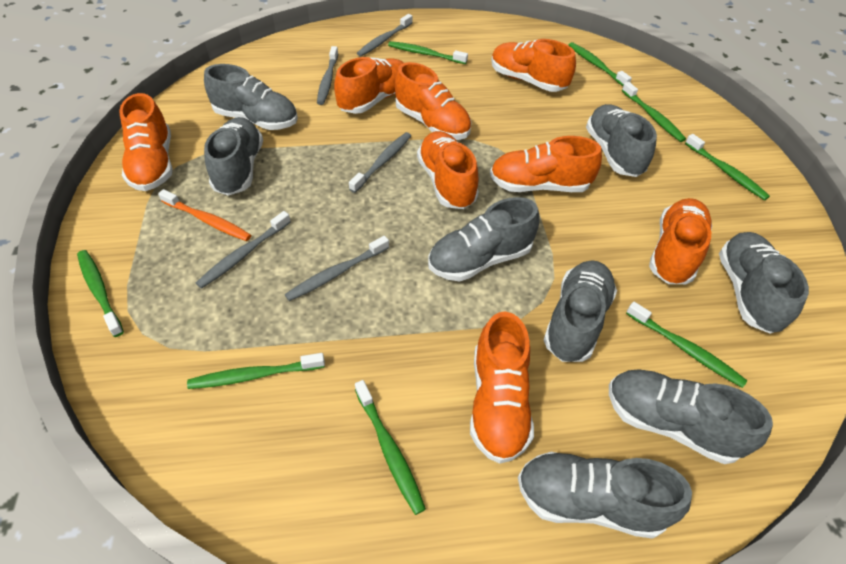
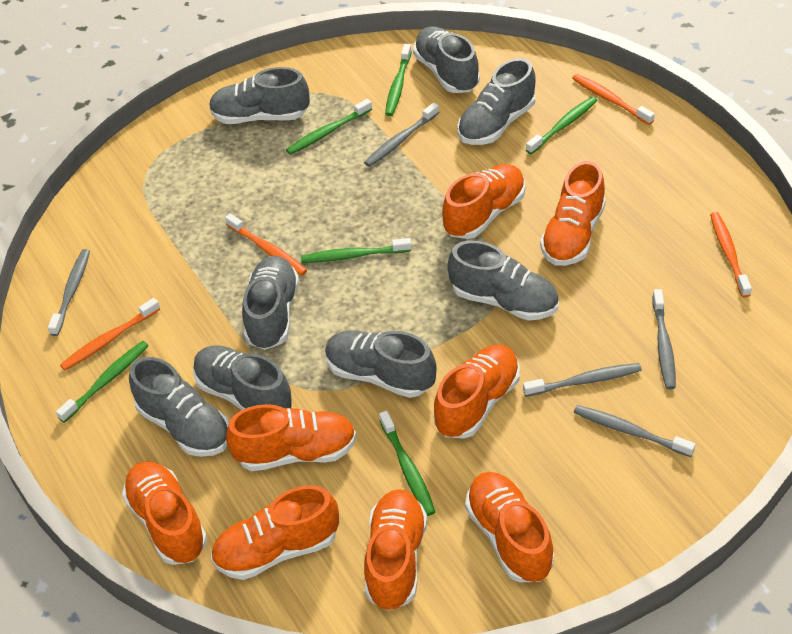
green toothbrush: 8 -> 6
orange toothbrush: 1 -> 4

